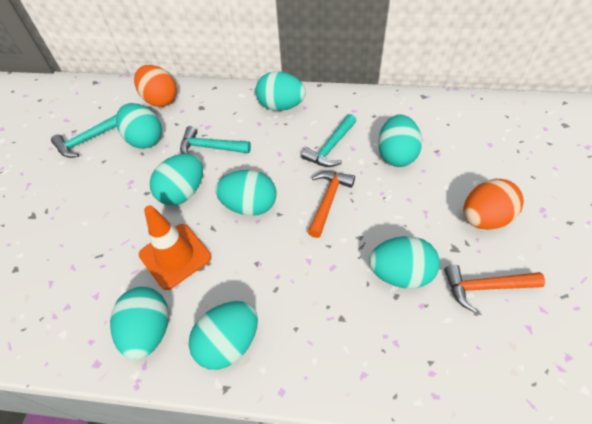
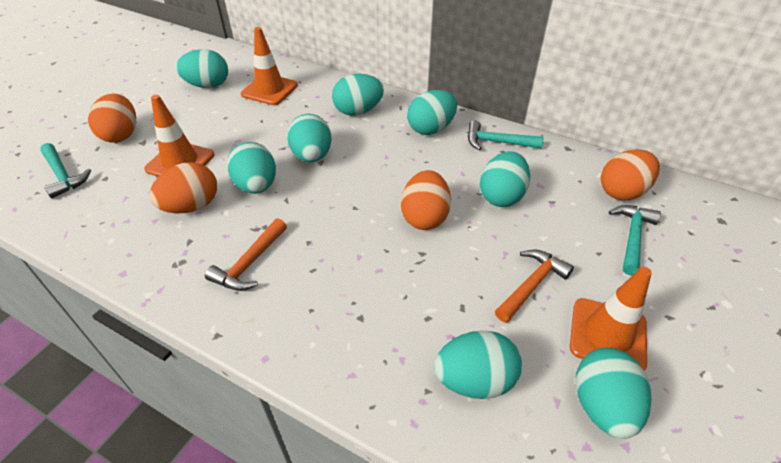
orange egg: 2 -> 4
orange traffic cone: 1 -> 3

